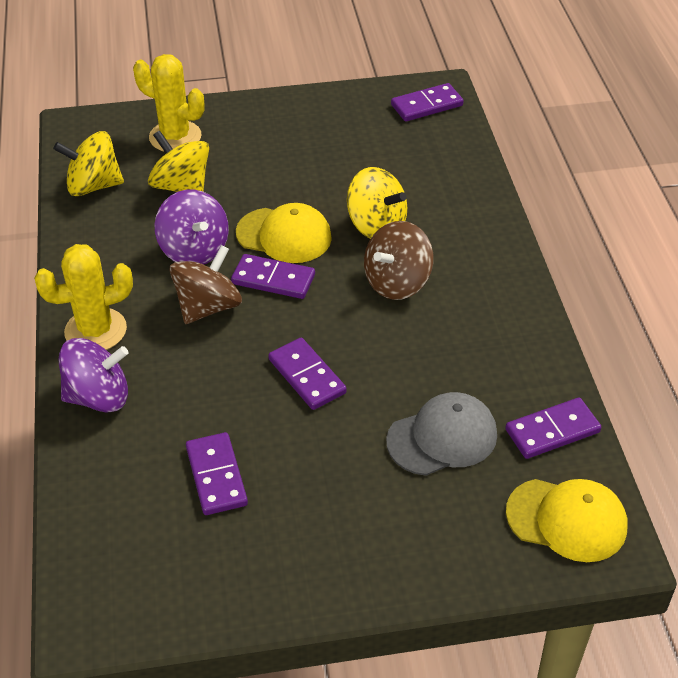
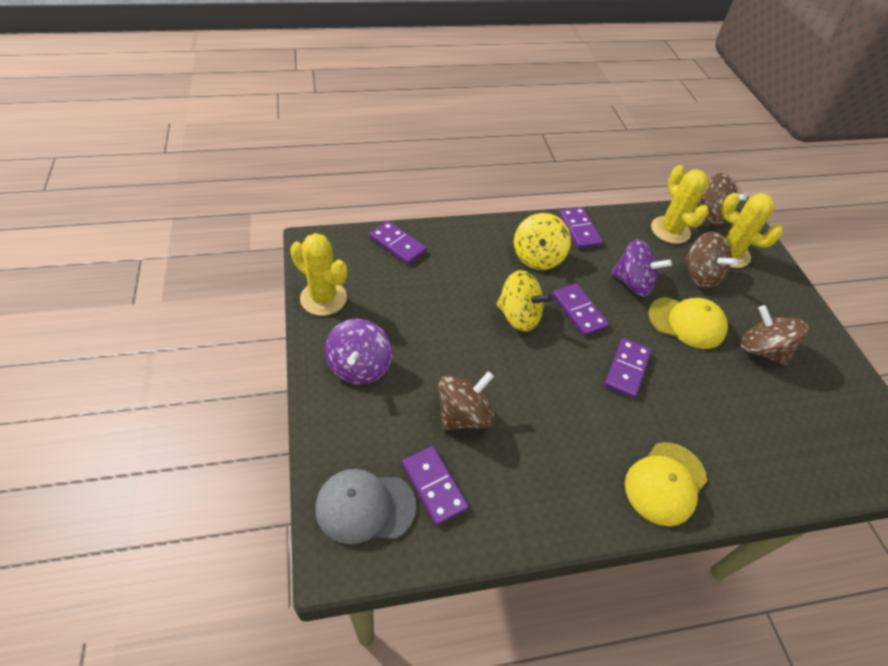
brown spinning top: 2 -> 4
yellow cactus: 2 -> 3
yellow spinning top: 3 -> 2

